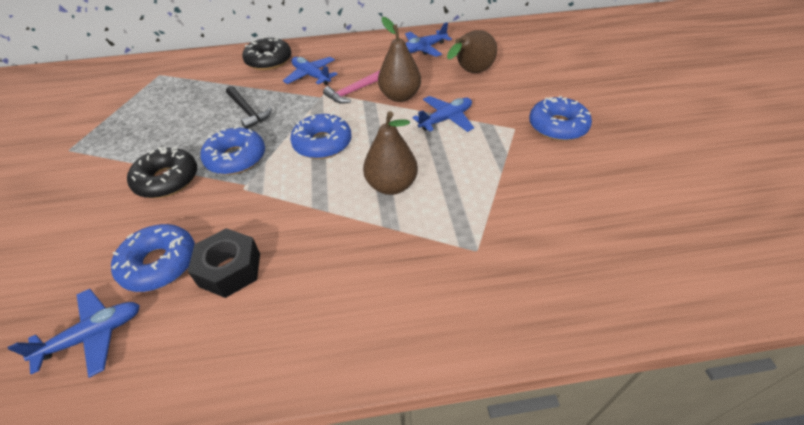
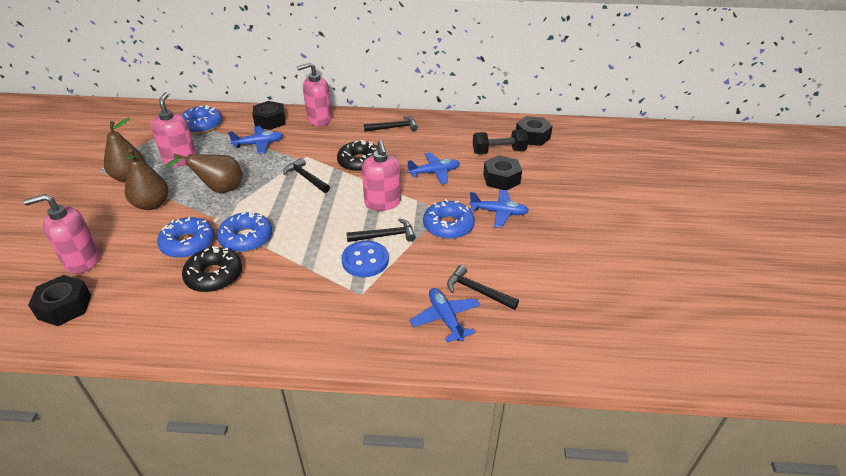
black dumbbell: 0 -> 1
black hammer: 1 -> 4
black nut: 1 -> 4
blue button: 0 -> 1
pink hammer: 1 -> 0
pink soap dispenser: 0 -> 4

